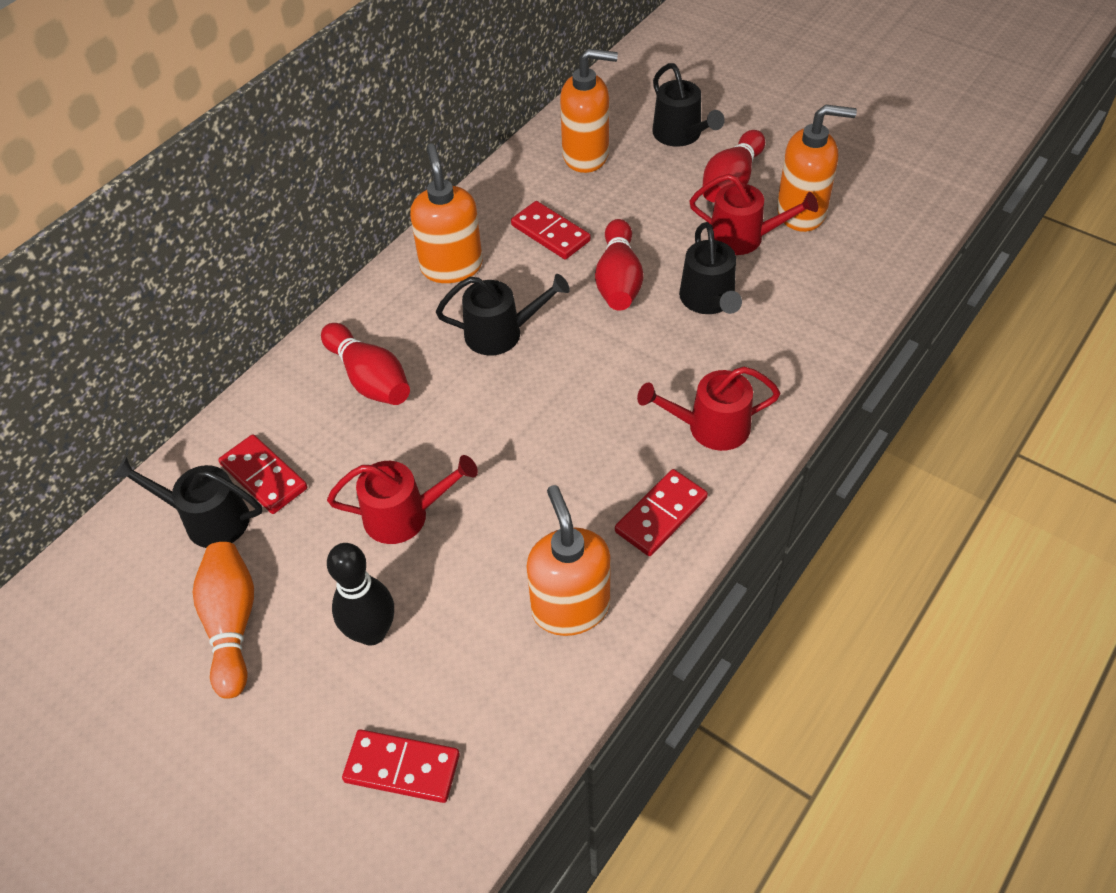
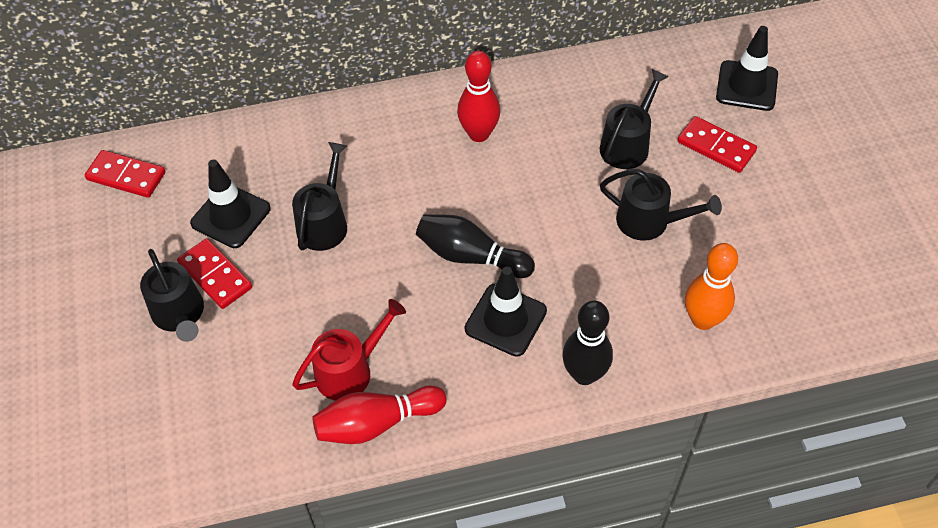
black bowling pin: 1 -> 2
black traffic cone: 0 -> 3
orange soap dispenser: 4 -> 0
red bowling pin: 3 -> 2
red domino: 4 -> 3
red watering can: 3 -> 1

